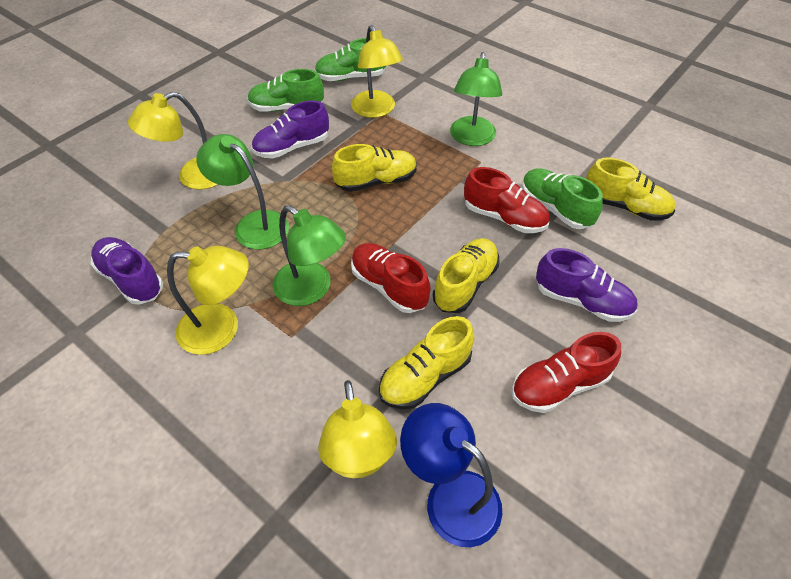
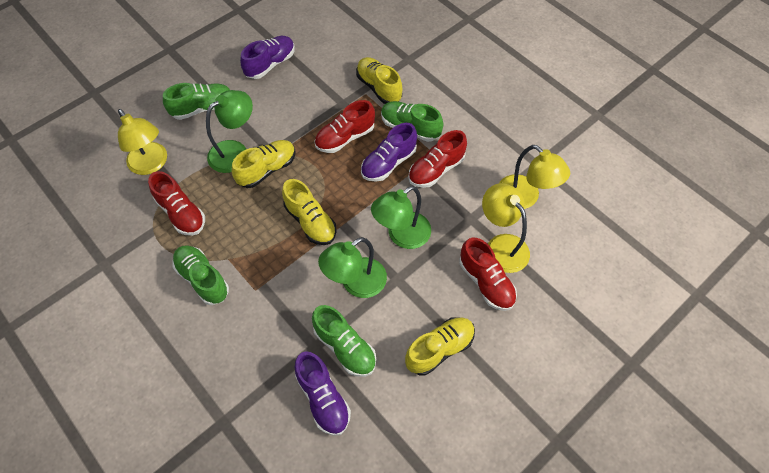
blue lamp: 1 -> 0
green shoe: 3 -> 4
red shoe: 3 -> 4
yellow lamp: 4 -> 3

